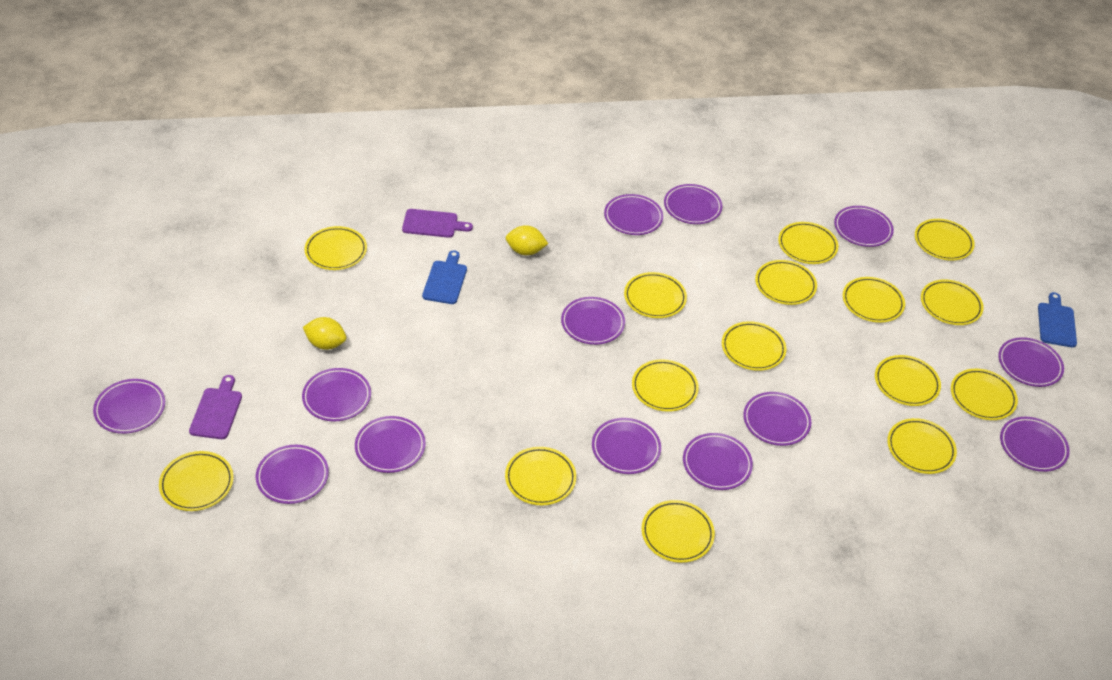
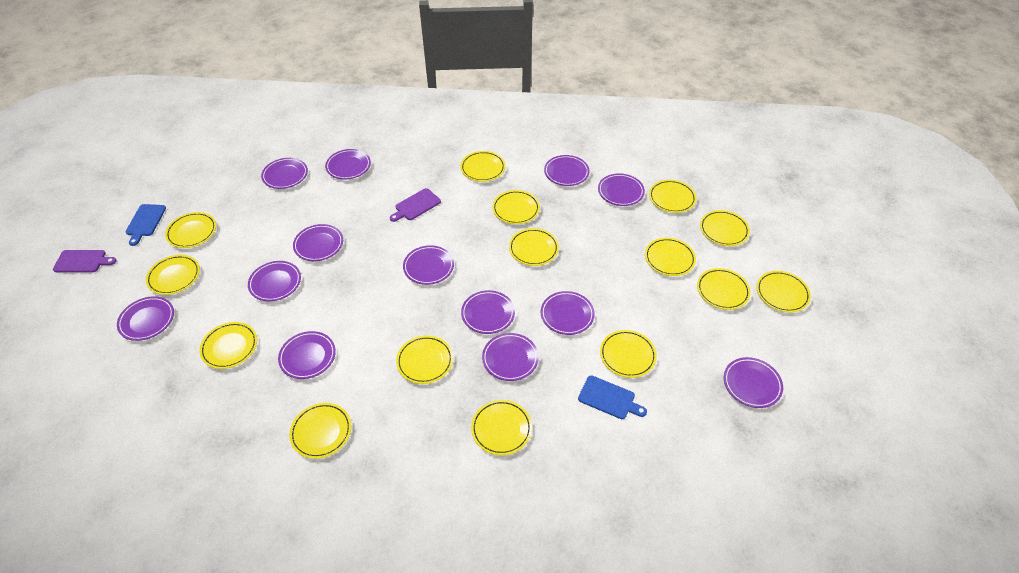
yellow lemon: 2 -> 0

